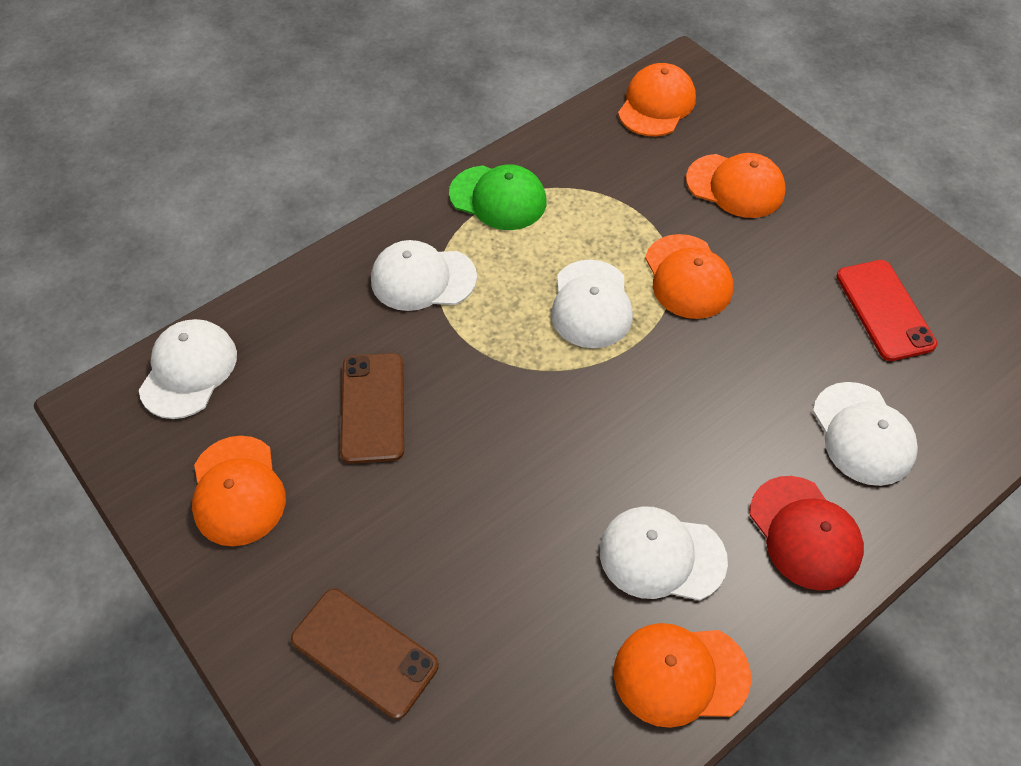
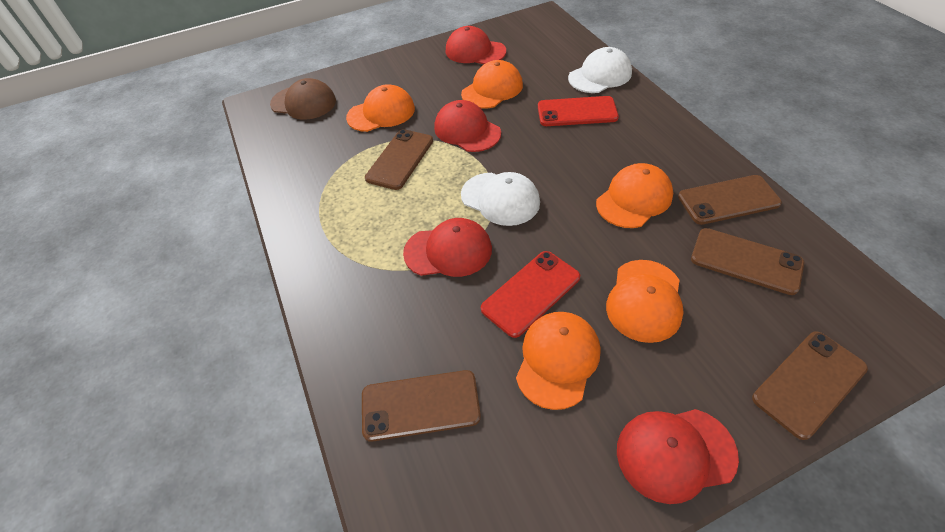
brown cap: 0 -> 1
brown phone: 2 -> 5
green cap: 1 -> 0
red cap: 1 -> 4
red phone: 1 -> 2
white cap: 5 -> 2

